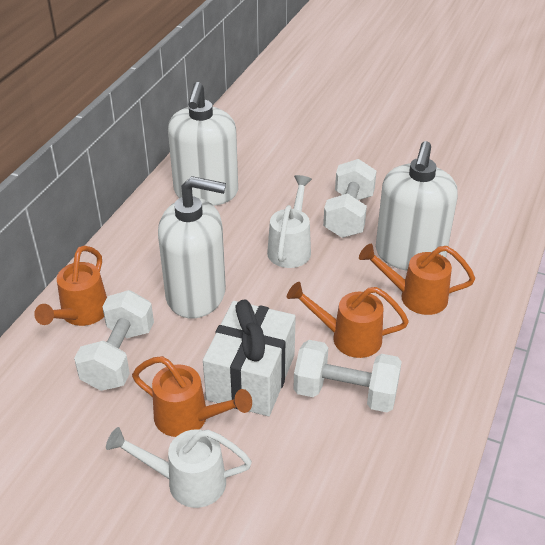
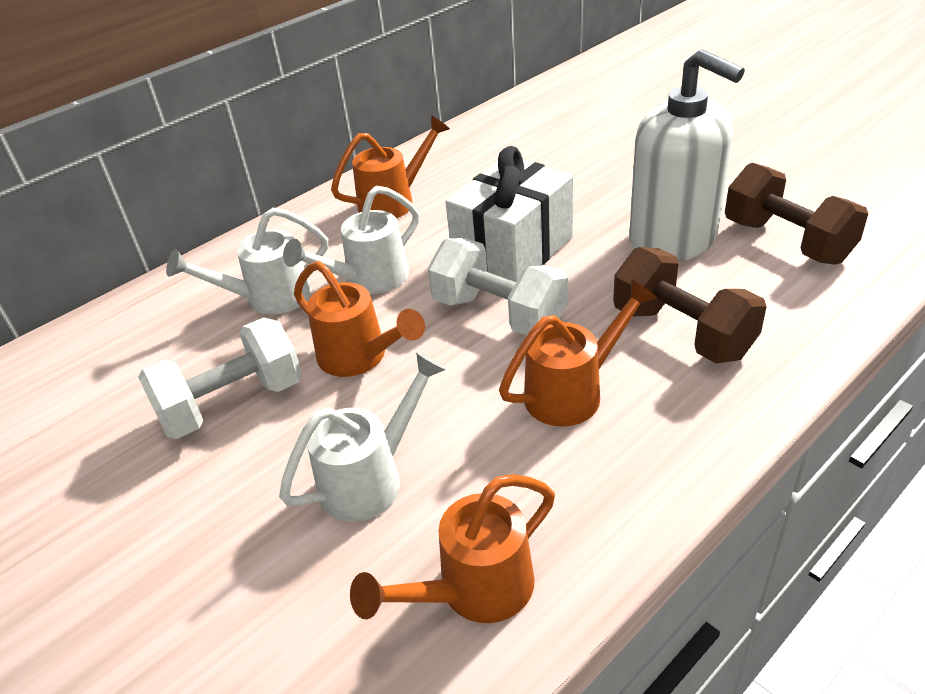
brown dumbbell: 0 -> 2
white dumbbell: 3 -> 2
white soap dispenser: 3 -> 1
white watering can: 2 -> 3

